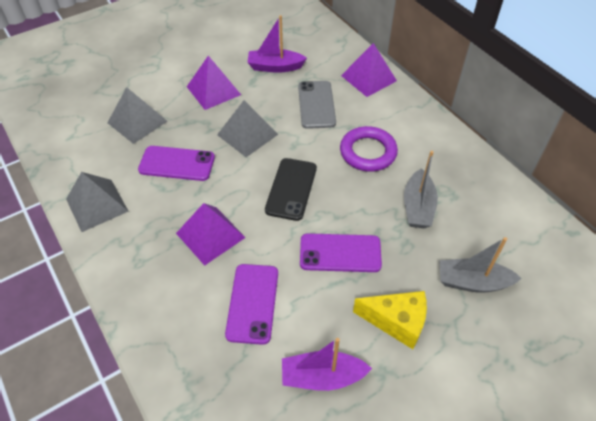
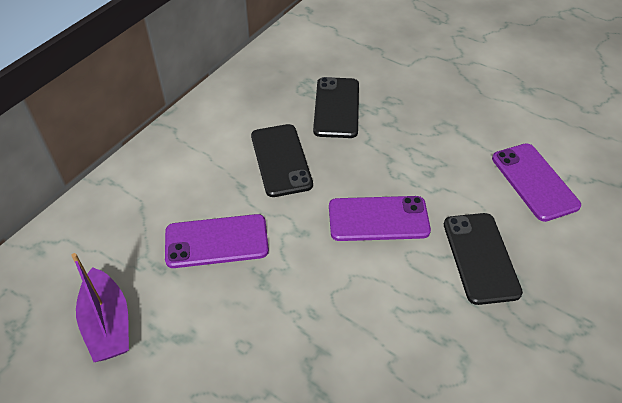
black phone: 1 -> 3
grey boat: 2 -> 0
grey phone: 1 -> 0
grey pyramid: 3 -> 0
purple boat: 2 -> 1
purple pyramid: 3 -> 0
purple ring: 1 -> 0
yellow cheese: 1 -> 0

